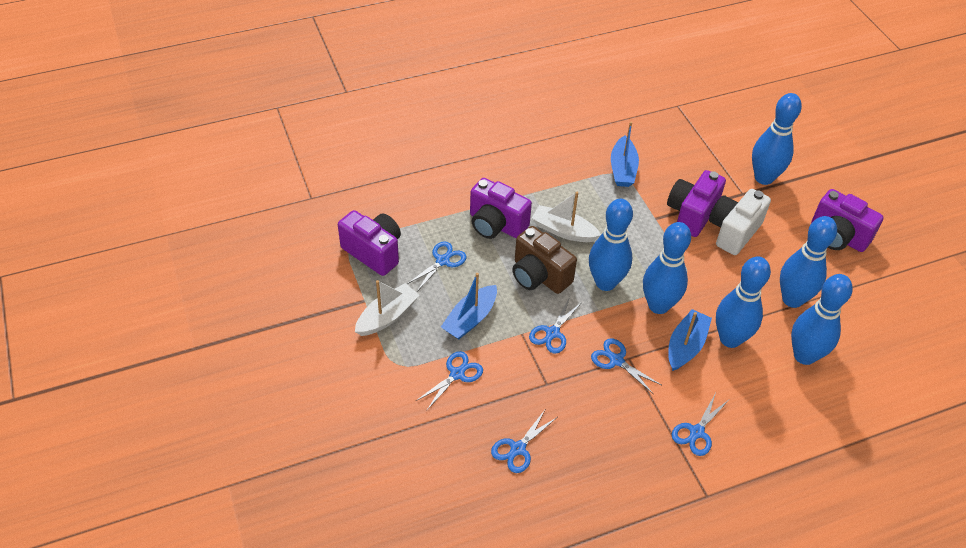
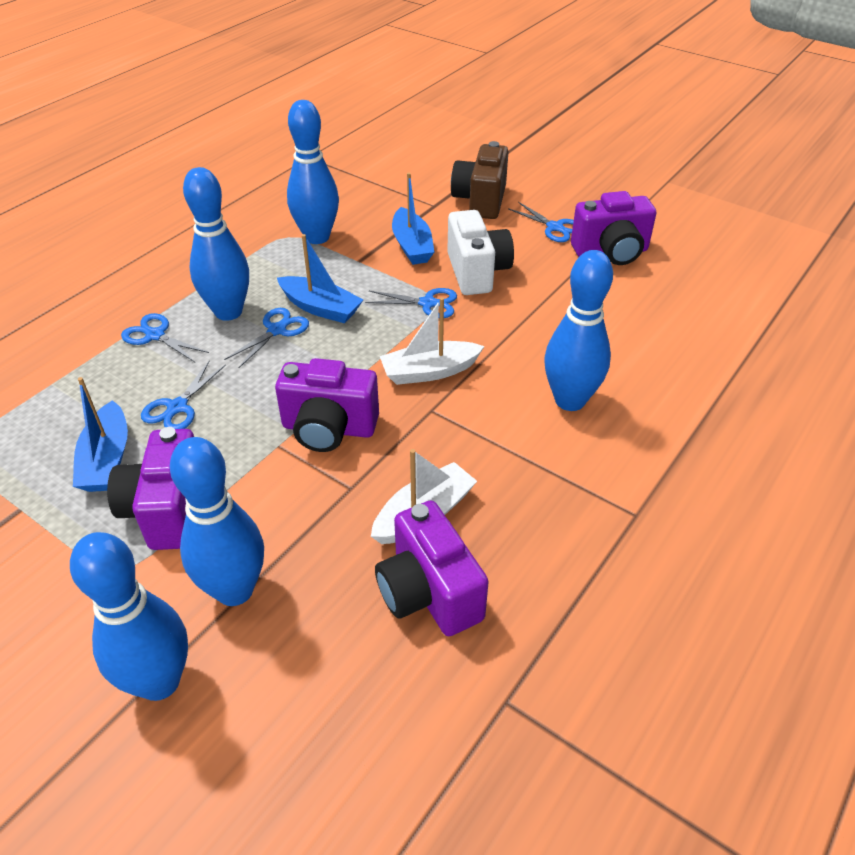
blue bowling pin: 6 -> 5
blue scissors: 6 -> 5

